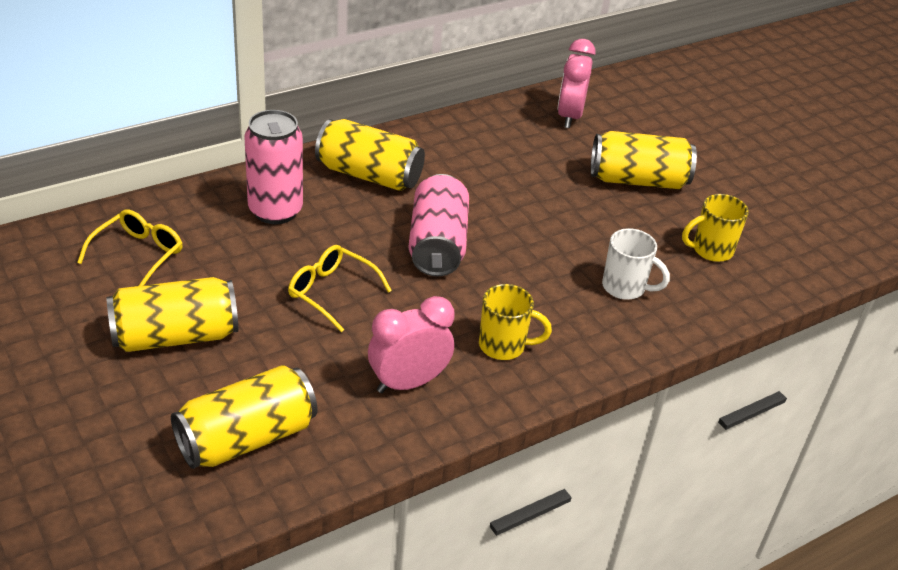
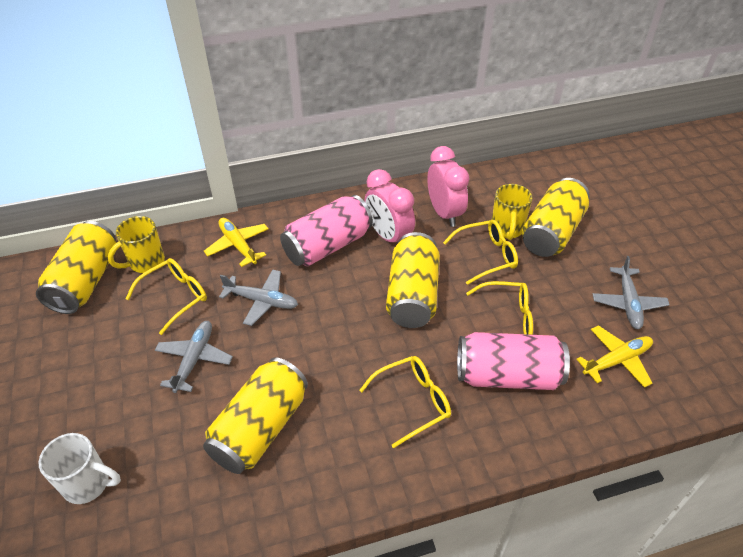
grey plane: 0 -> 3
yellow glasses: 2 -> 4
yellow plane: 0 -> 2

